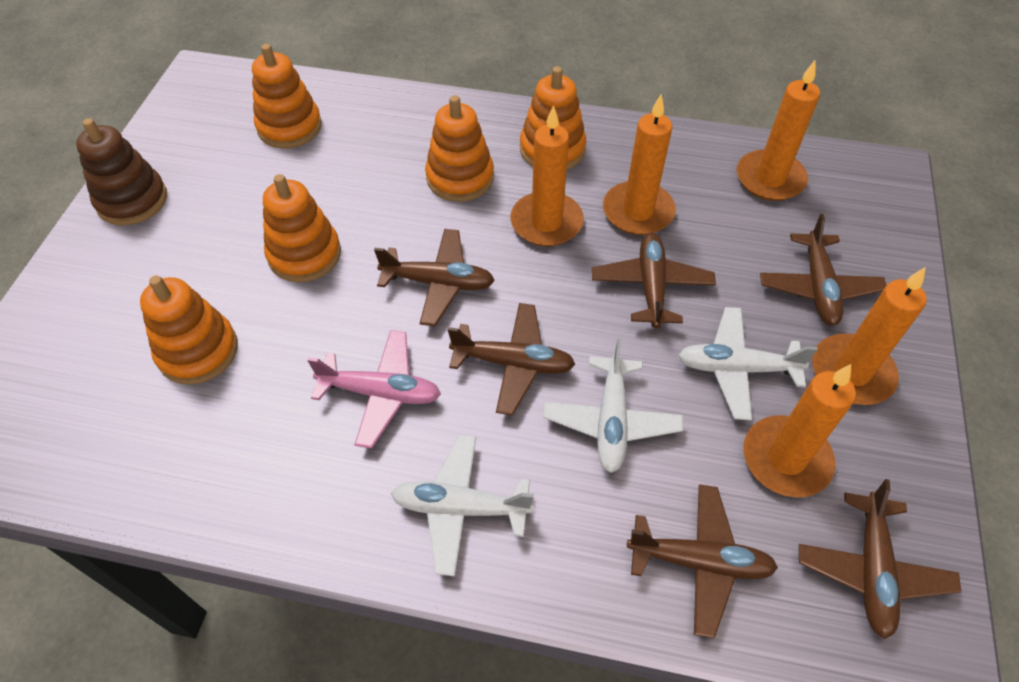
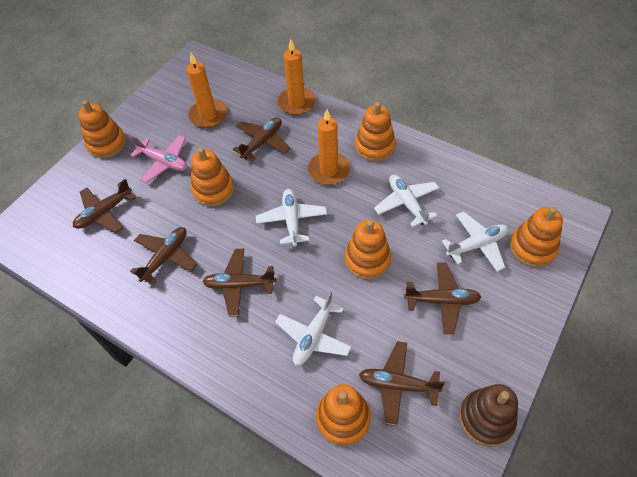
orange candle: 5 -> 3
orange stacking toy: 5 -> 6
white plane: 3 -> 4

